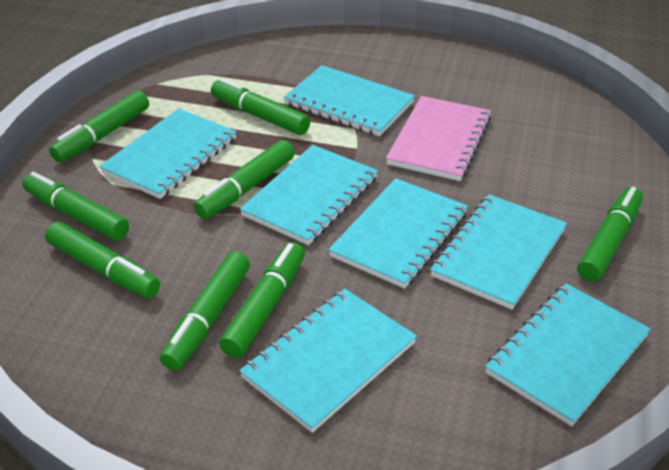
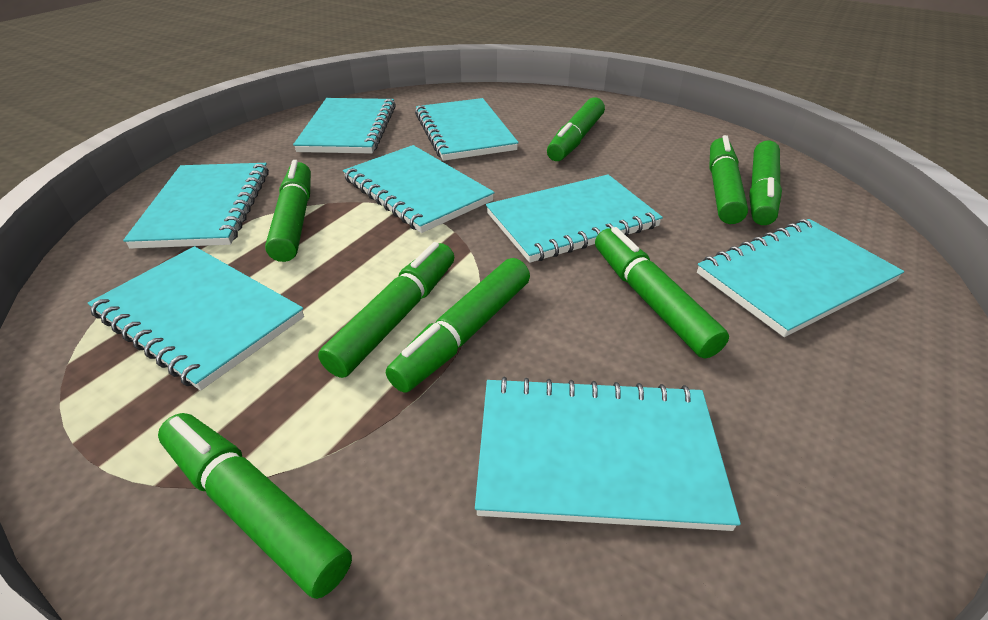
pink notebook: 1 -> 0
turquoise notebook: 7 -> 8

